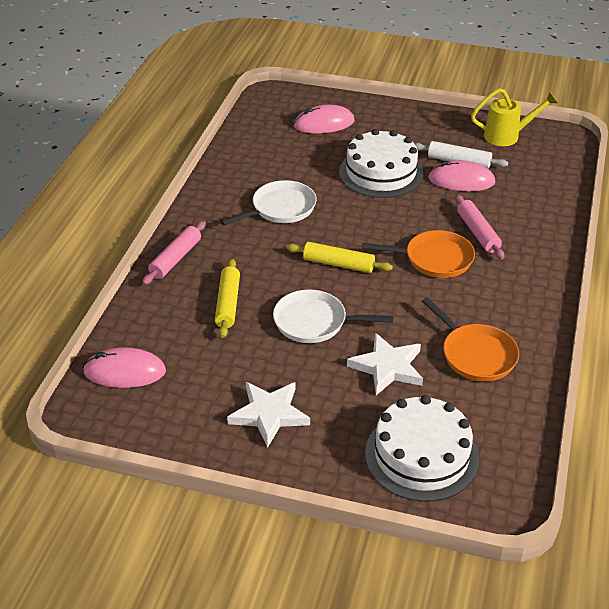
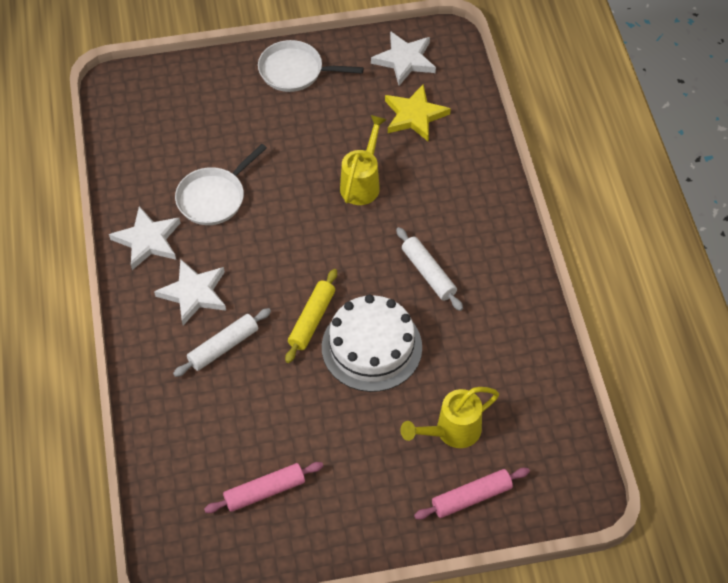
orange pan: 2 -> 0
pink mouse: 3 -> 0
white cake: 2 -> 1
white rolling pin: 1 -> 2
white star: 2 -> 3
yellow rolling pin: 2 -> 1
yellow star: 0 -> 1
yellow watering can: 1 -> 2

